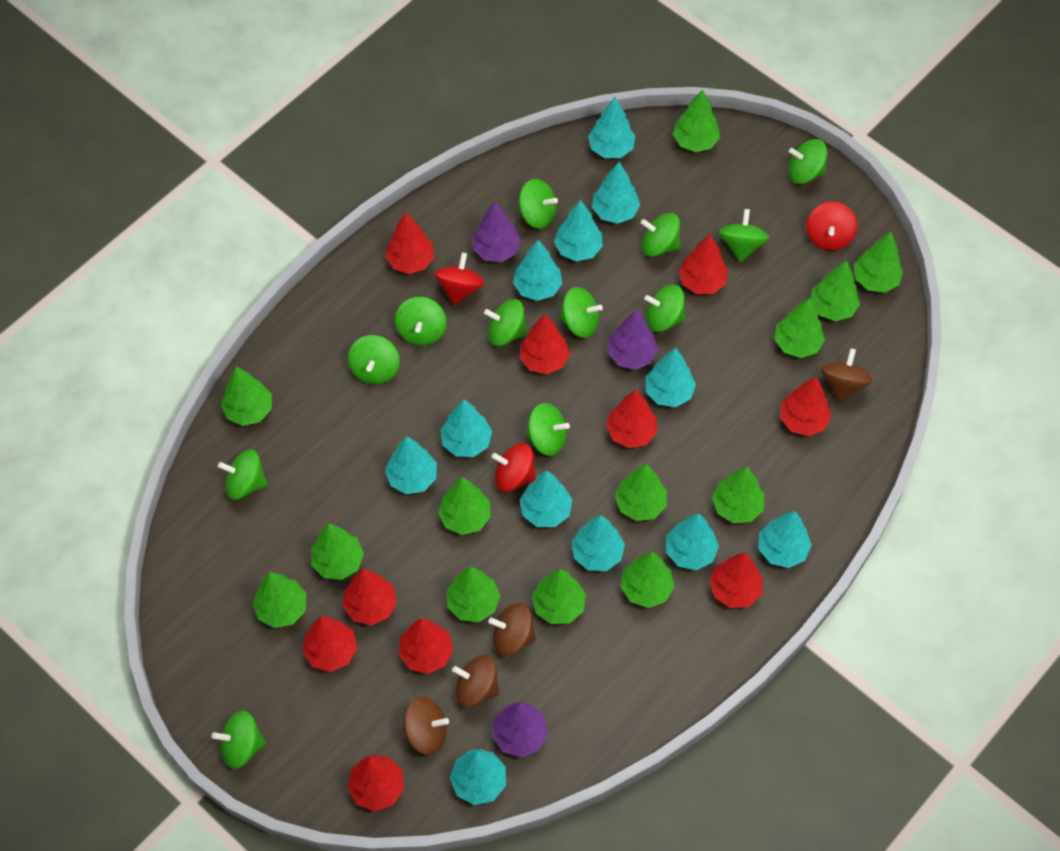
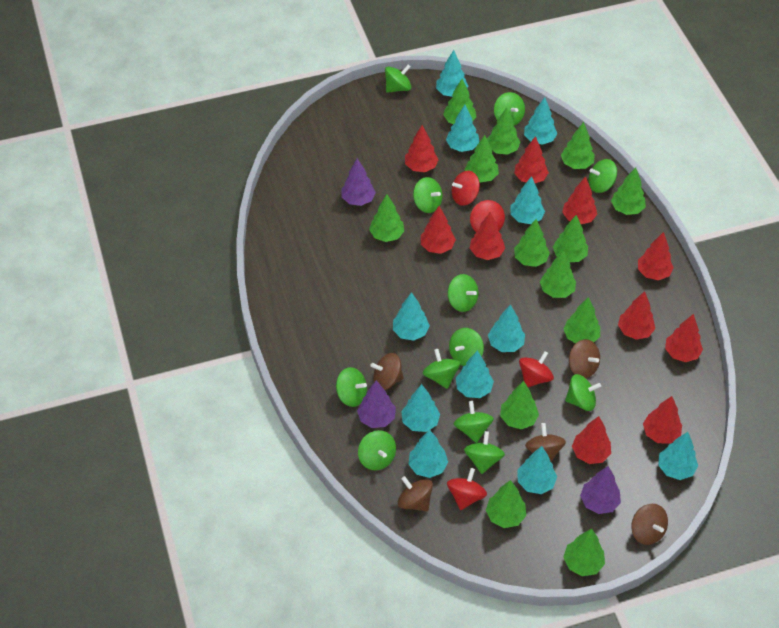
brown spinning top: 4 -> 5
red spinning top: 3 -> 4
turquoise tree: 12 -> 11

